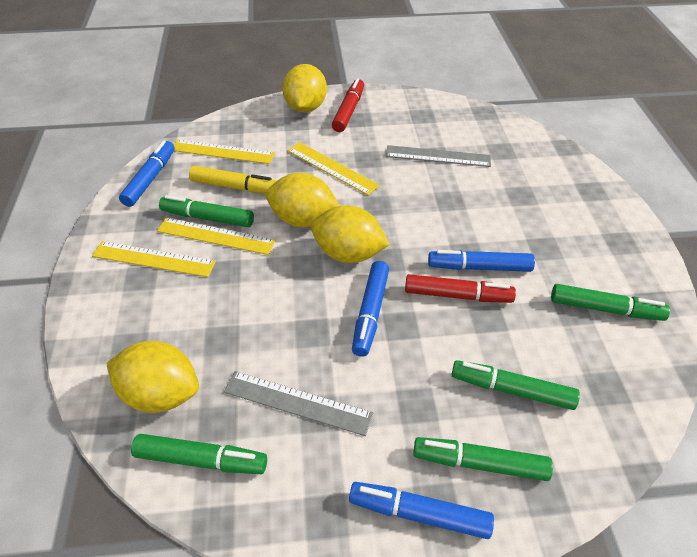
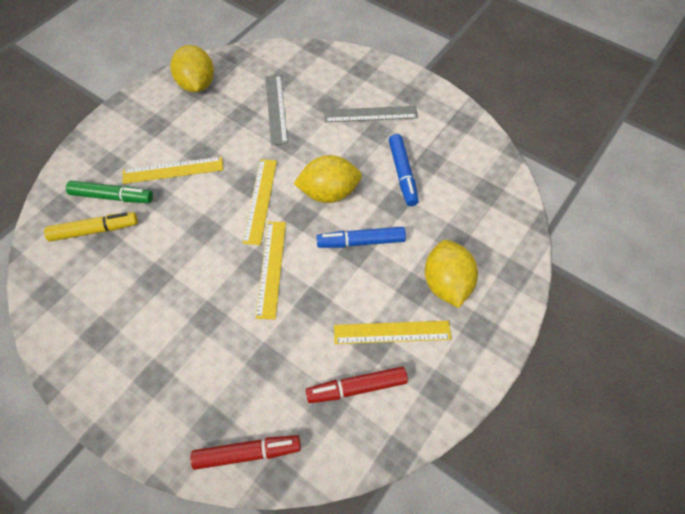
blue marker: 4 -> 2
green marker: 5 -> 1
yellow lemon: 4 -> 3

